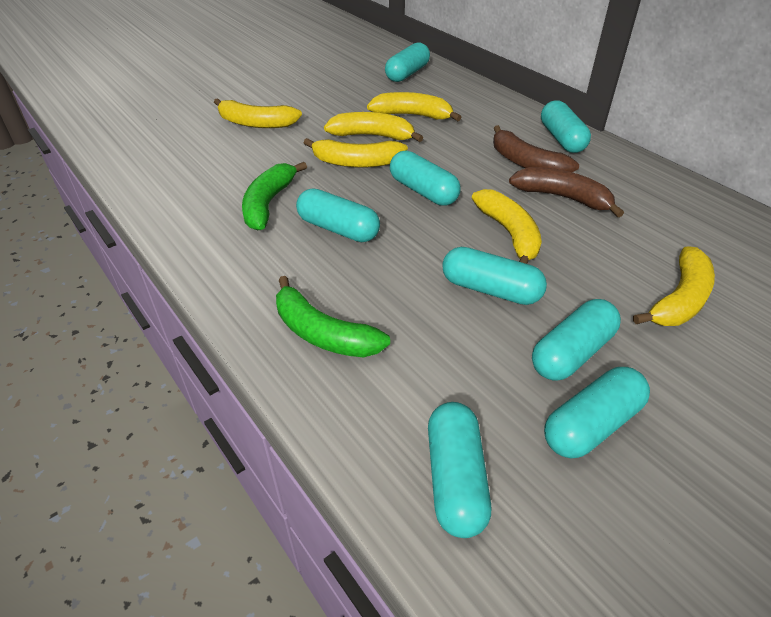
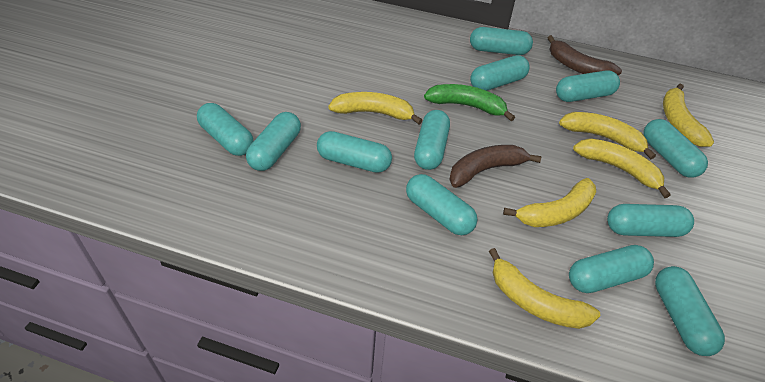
green banana: 2 -> 1
turquoise capsule: 8 -> 12

